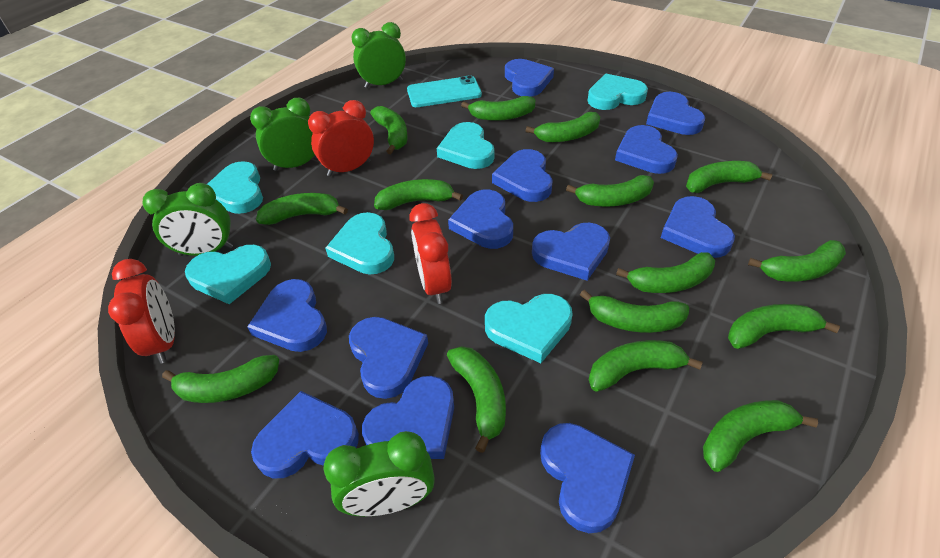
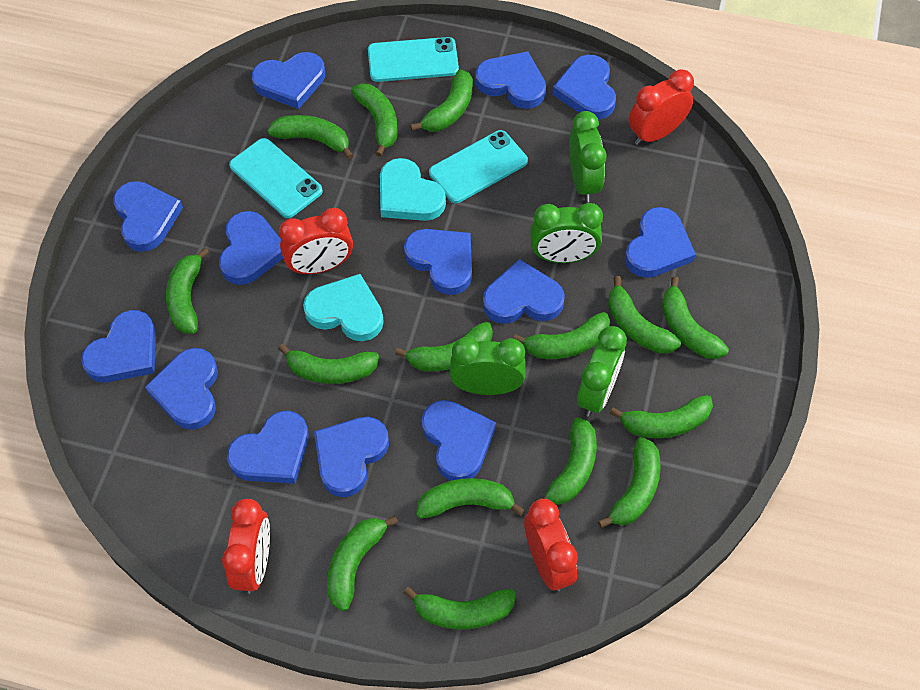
blue heart: 12 -> 13
red clock: 3 -> 4
turquoise heart: 6 -> 2
turquoise phone: 1 -> 3

